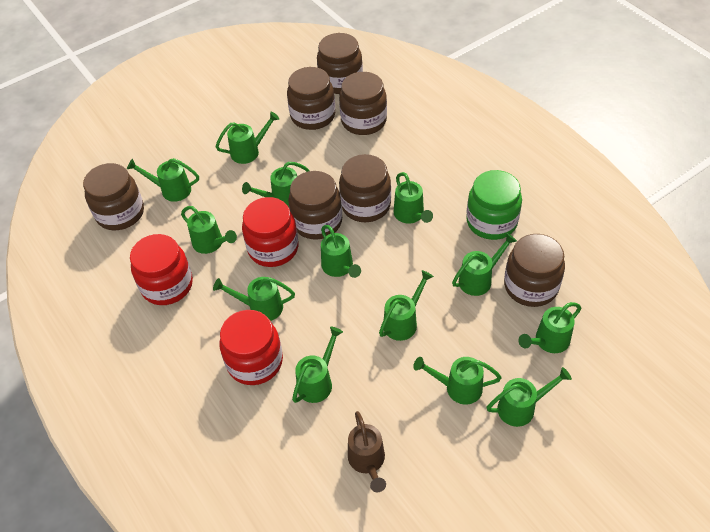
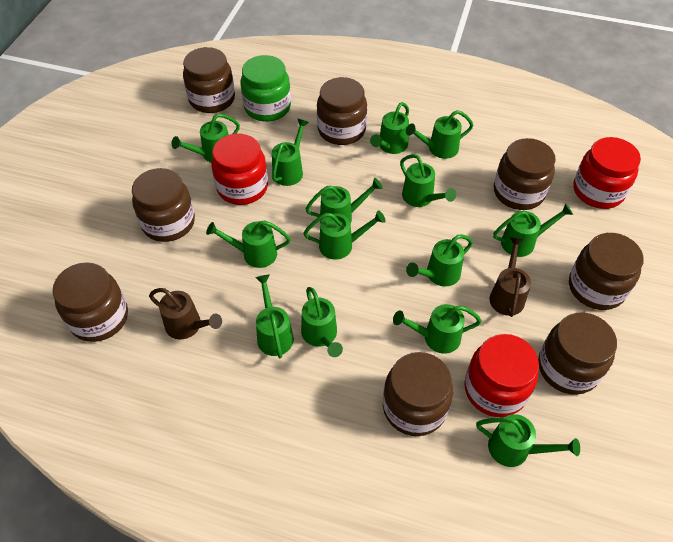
brown jar: 7 -> 8
brown watering can: 1 -> 2
green watering can: 13 -> 14

